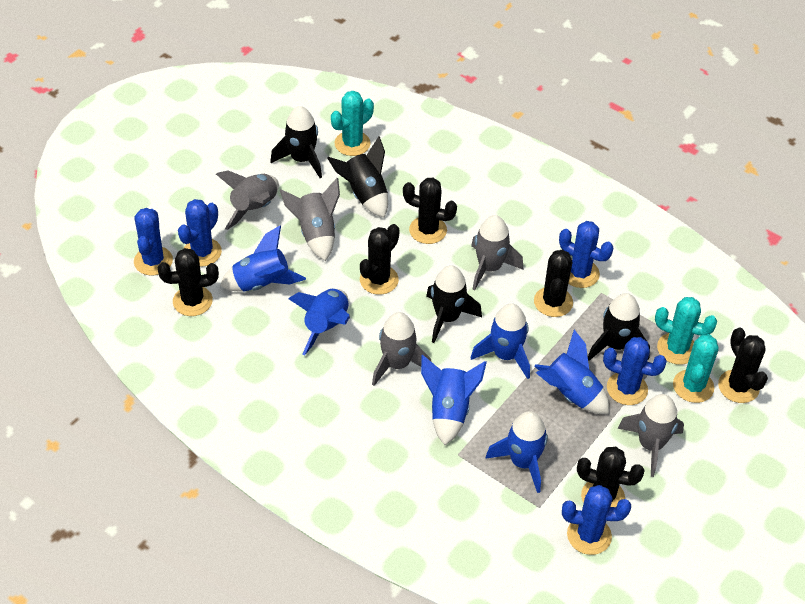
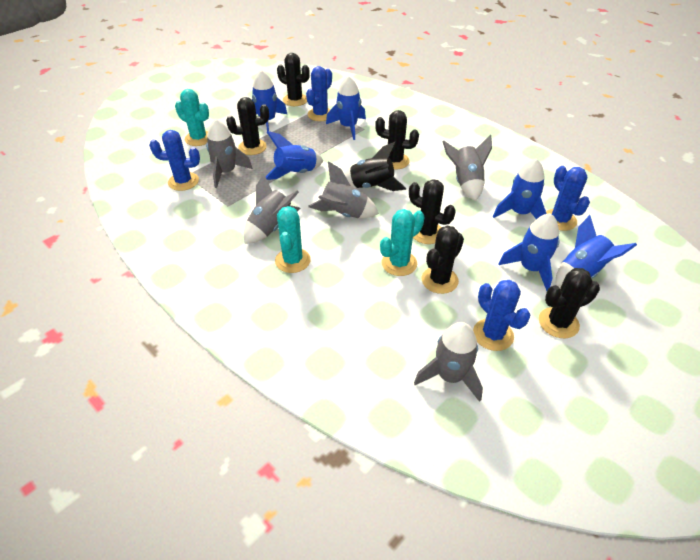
black rocket: 4 -> 1
blue cactus: 5 -> 4

